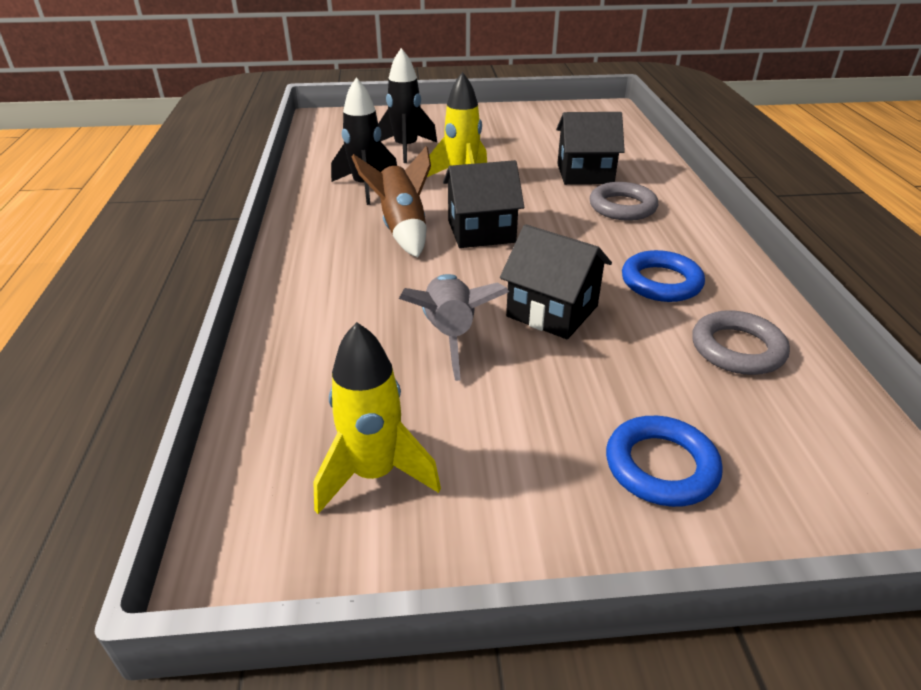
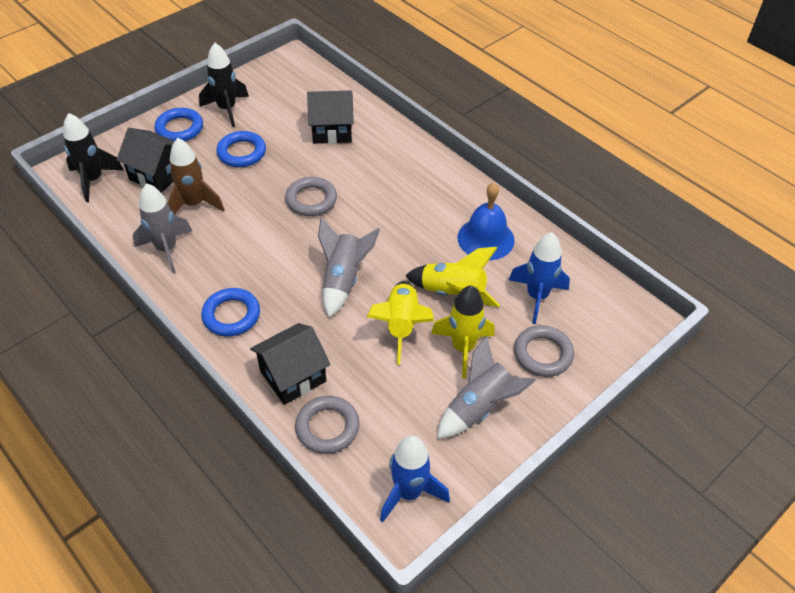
blue bell: 0 -> 1
blue ring: 2 -> 3
blue rocket: 0 -> 2
grey ring: 2 -> 3
grey rocket: 1 -> 3
yellow rocket: 2 -> 3

